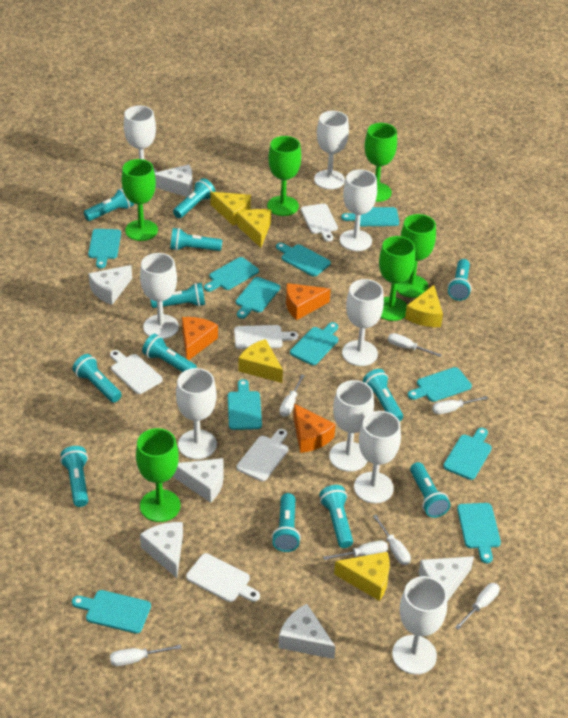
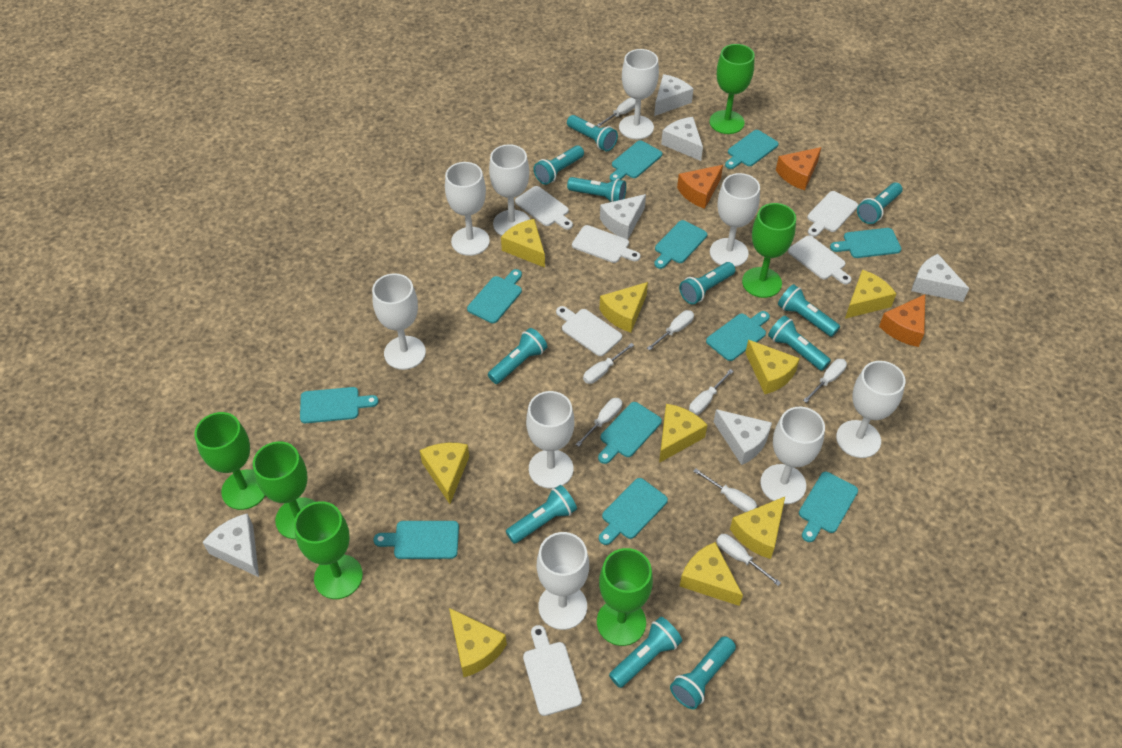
turquoise flashlight: 12 -> 11
white cutting board: 5 -> 6
white screwdriver: 7 -> 8
yellow cheese: 5 -> 9

